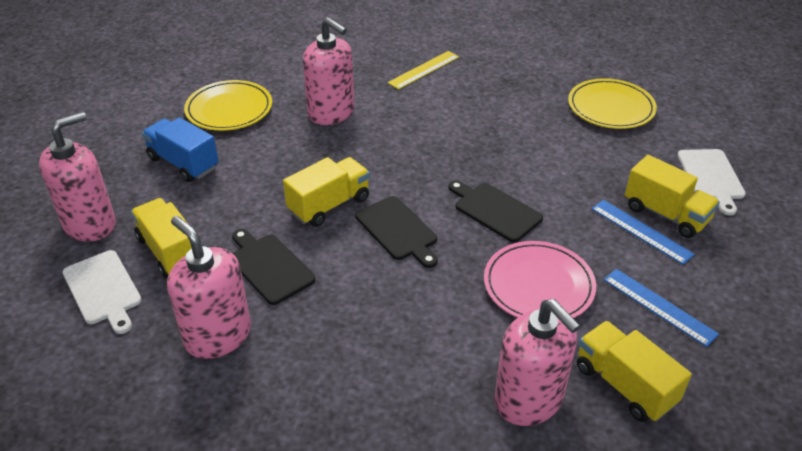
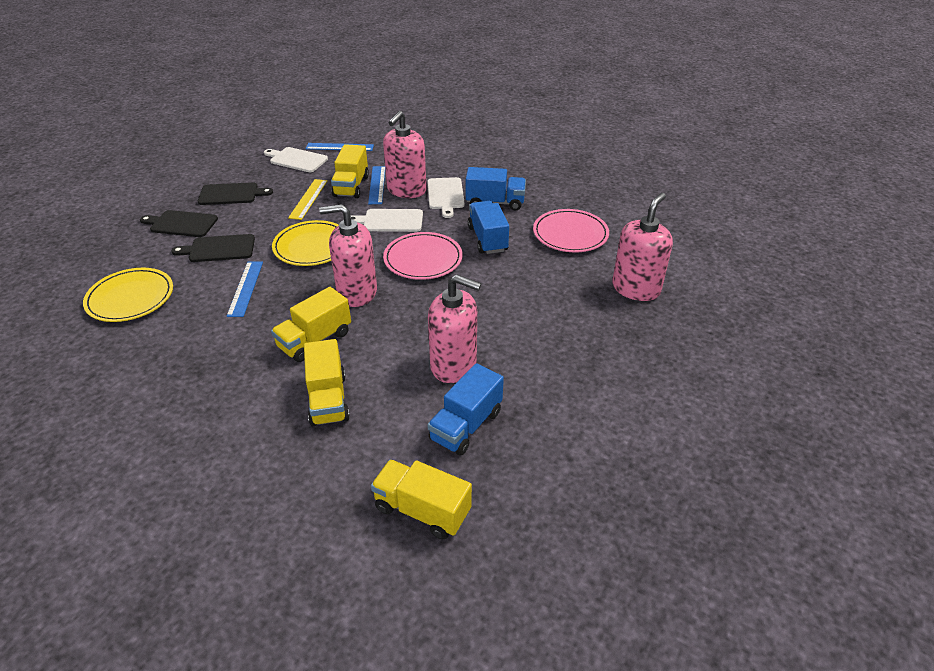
blue ruler: 2 -> 3
blue truck: 1 -> 3
pink plate: 1 -> 2
white cutting board: 2 -> 3

